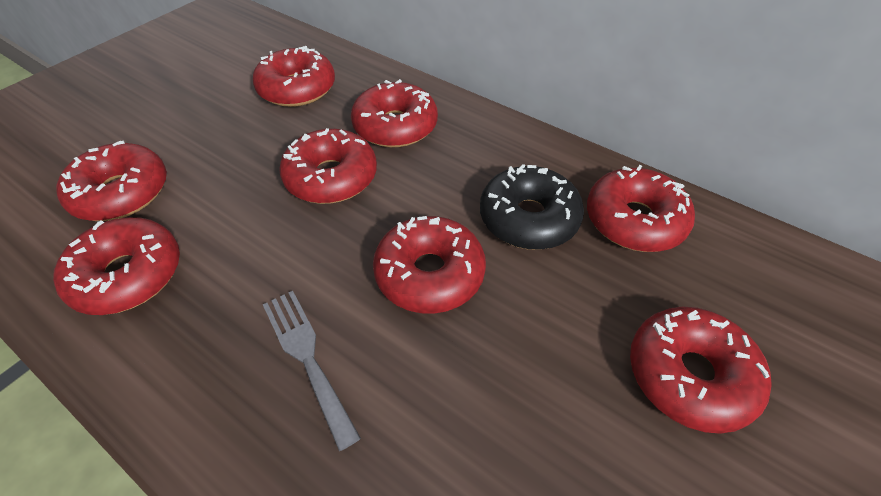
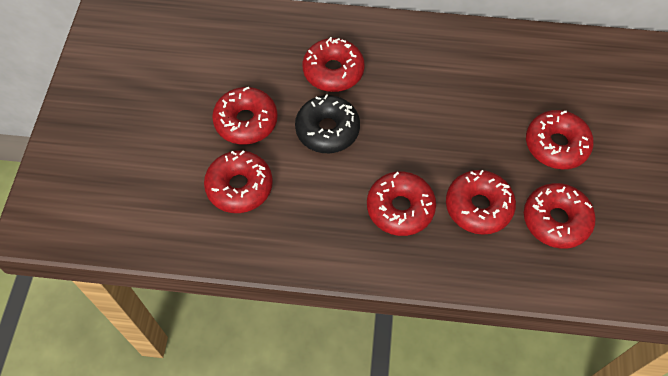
grey fork: 1 -> 0
red donut: 8 -> 7

